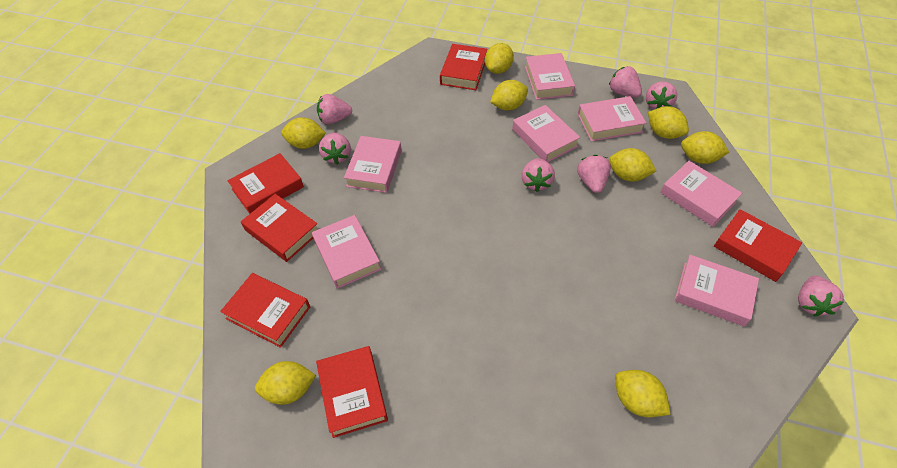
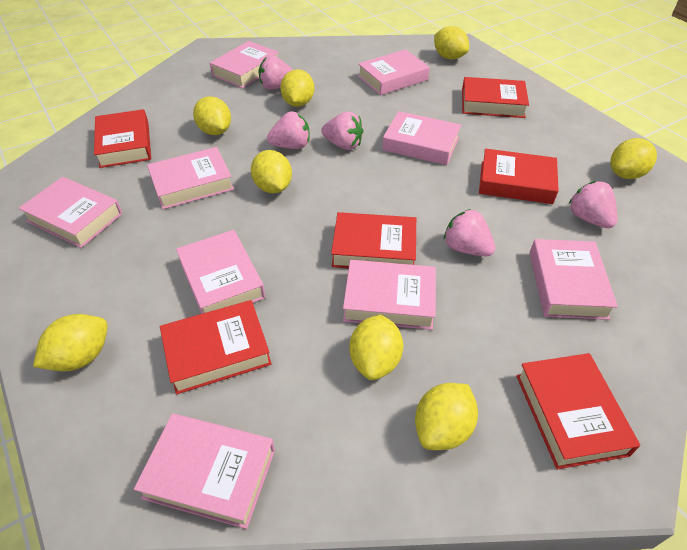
pink book: 7 -> 9
pink strawberry: 7 -> 5

